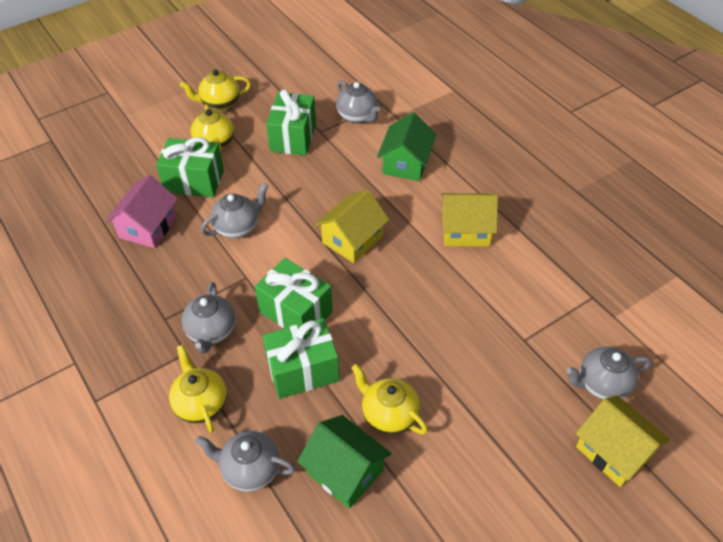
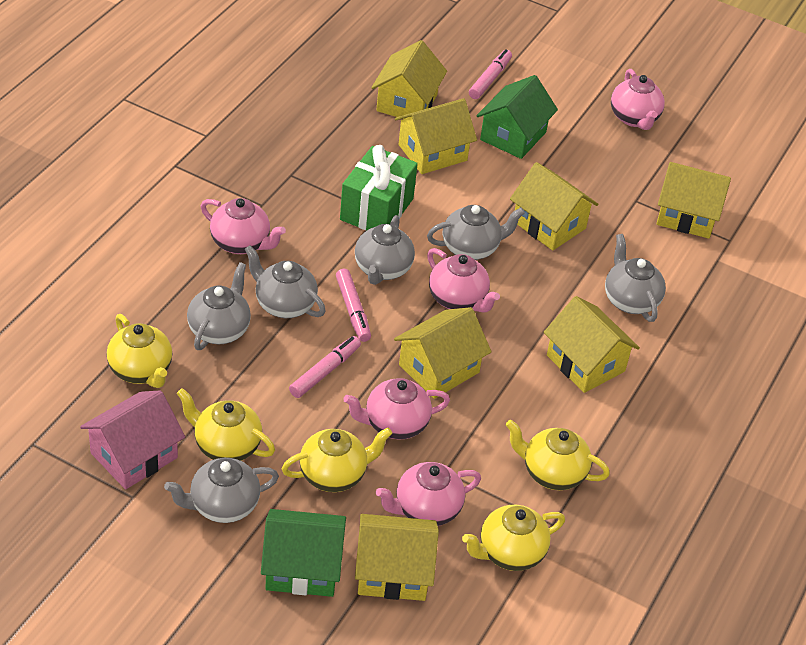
green gift: 4 -> 1
grey teapot: 5 -> 6
pink marker: 0 -> 3
pink teapot: 0 -> 5
yellow house: 3 -> 7
yellow teapot: 4 -> 5

